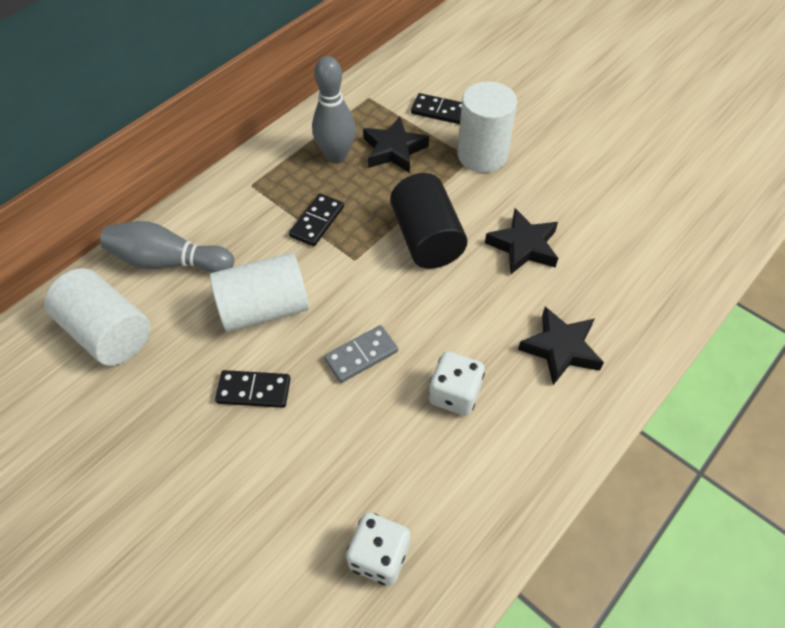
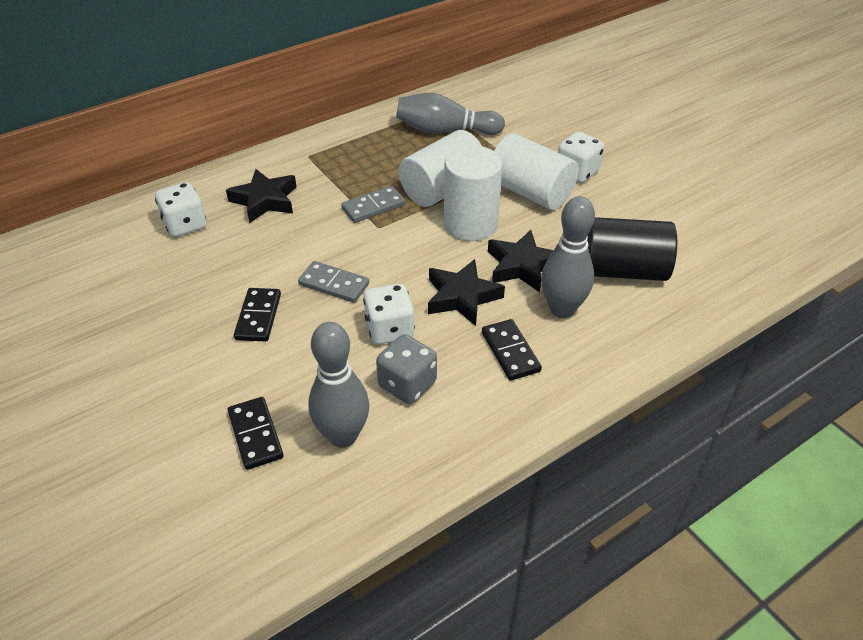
grey bowling pin: 2 -> 3
grey dice: 0 -> 1
grey domino: 1 -> 2
white dice: 2 -> 3

